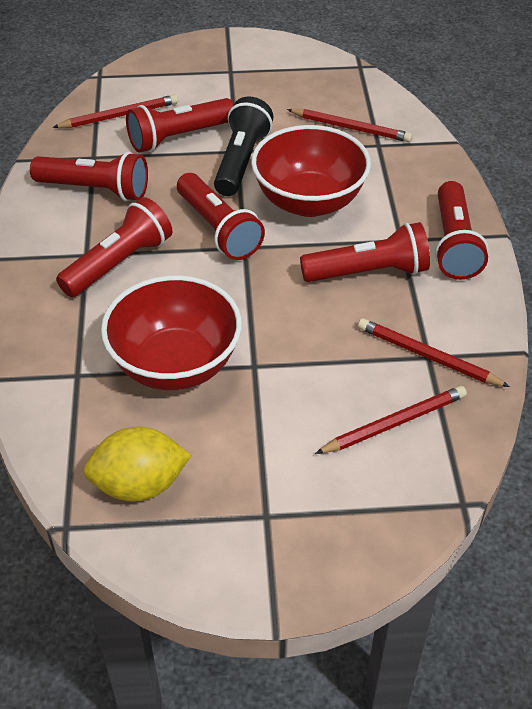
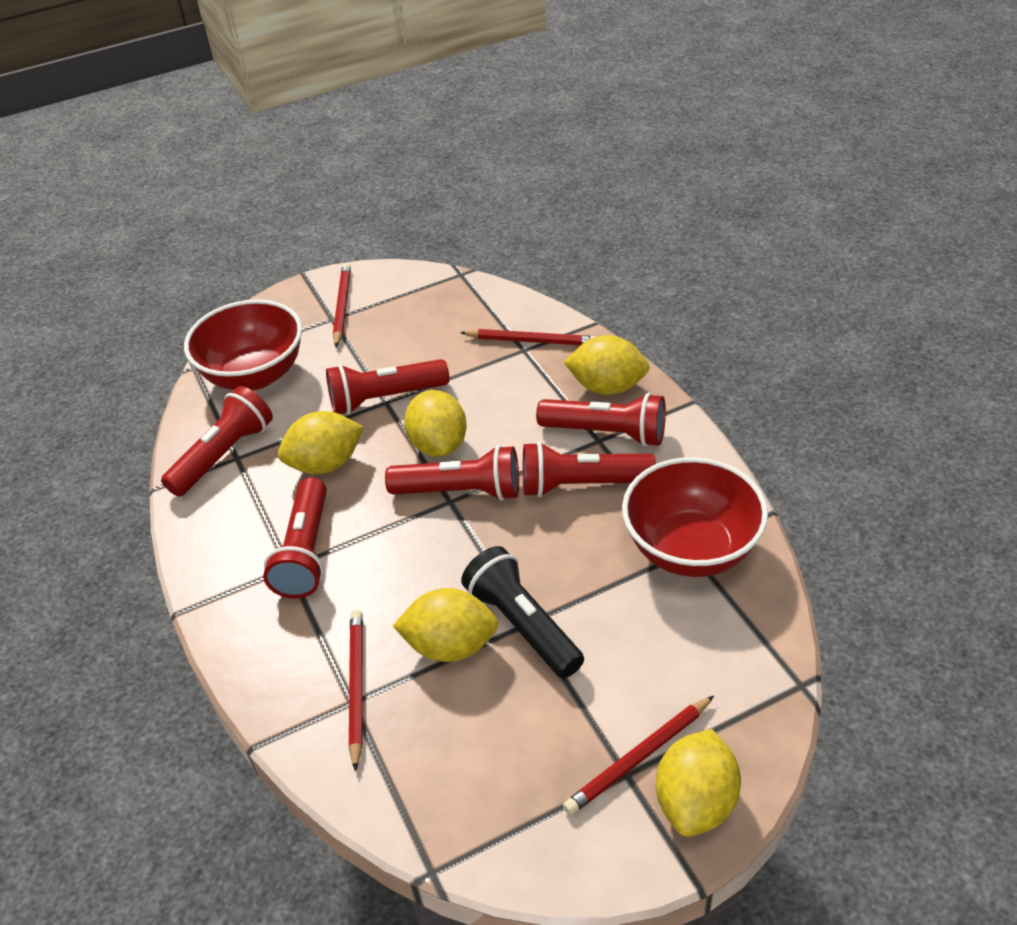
yellow lemon: 1 -> 5

